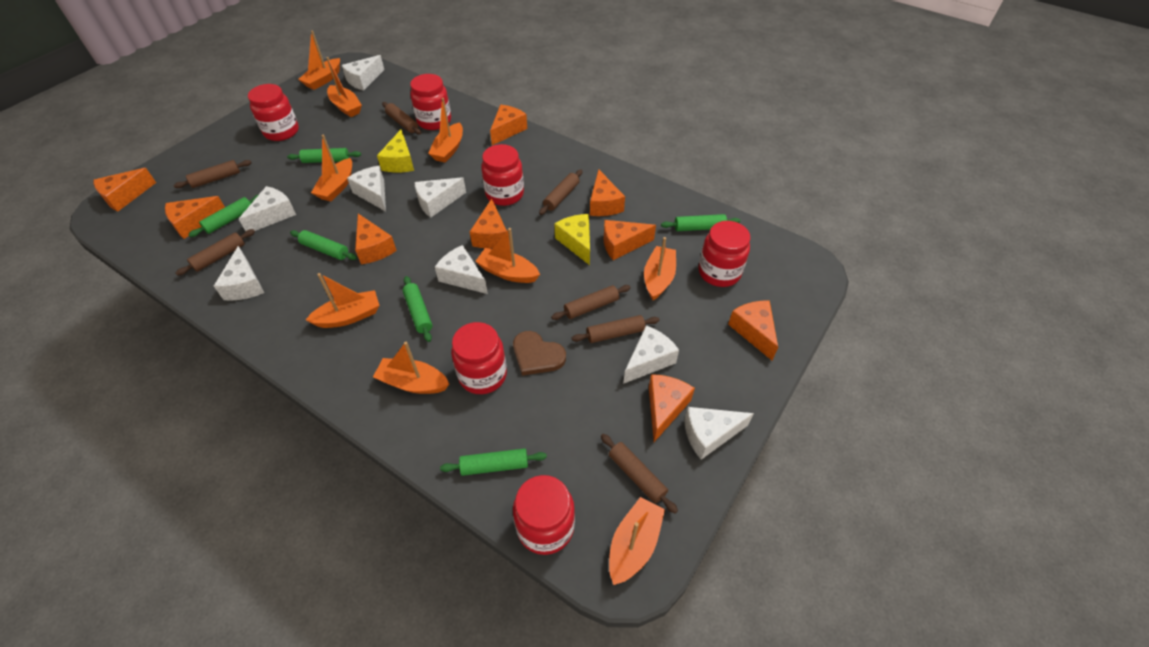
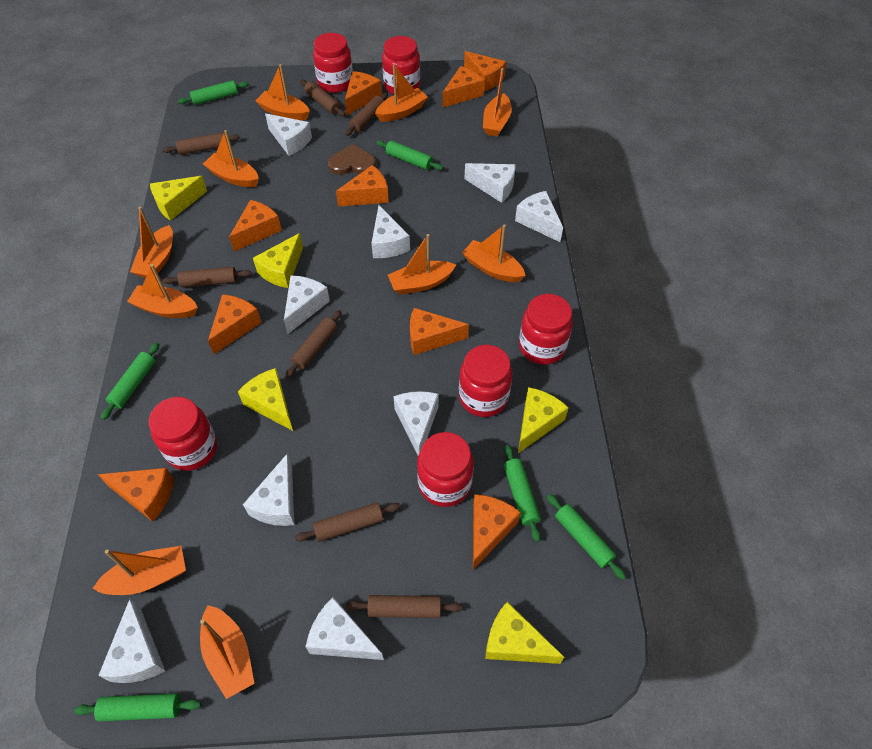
orange boat: 9 -> 10
white cheese: 8 -> 9
yellow cheese: 2 -> 5

